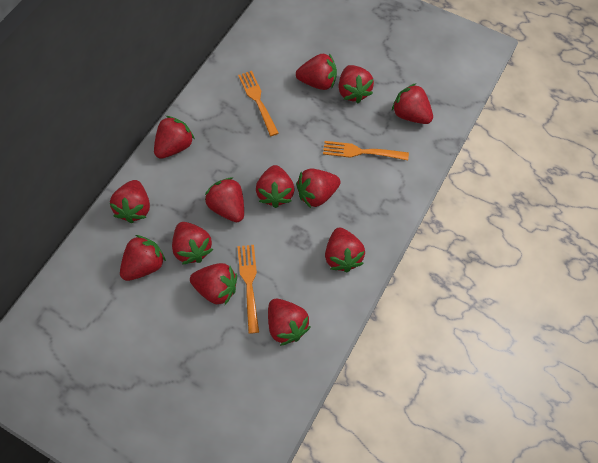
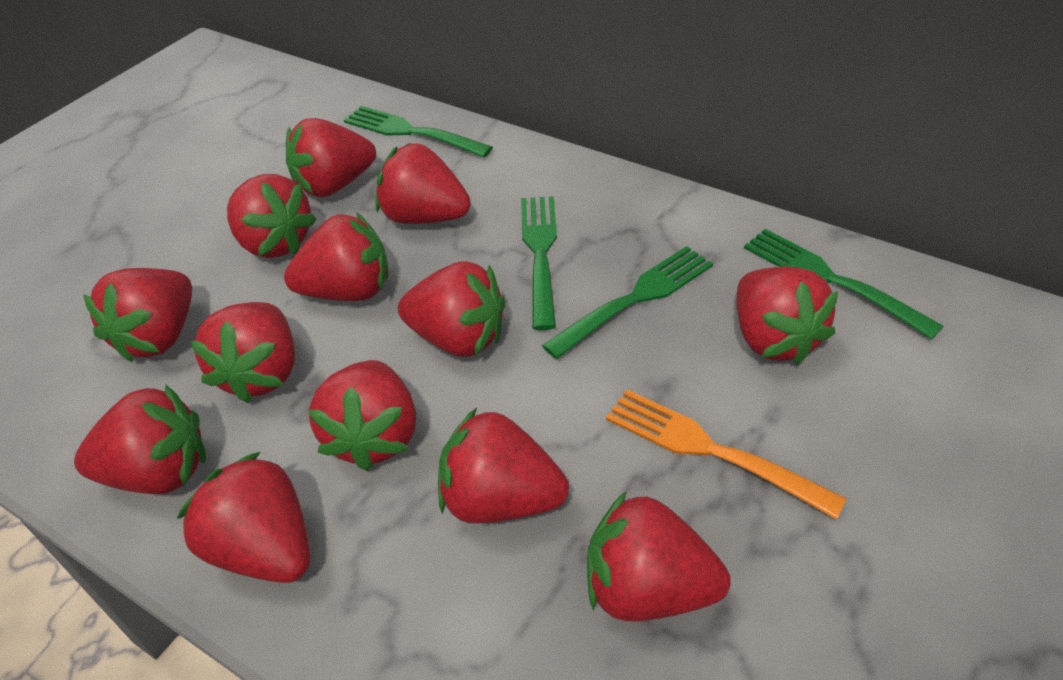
green fork: 0 -> 4
orange fork: 3 -> 1

